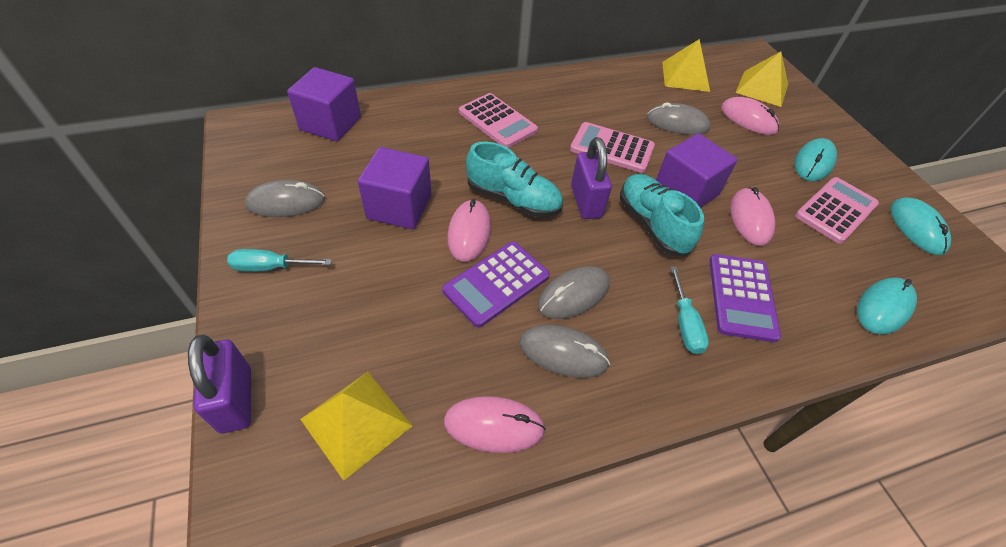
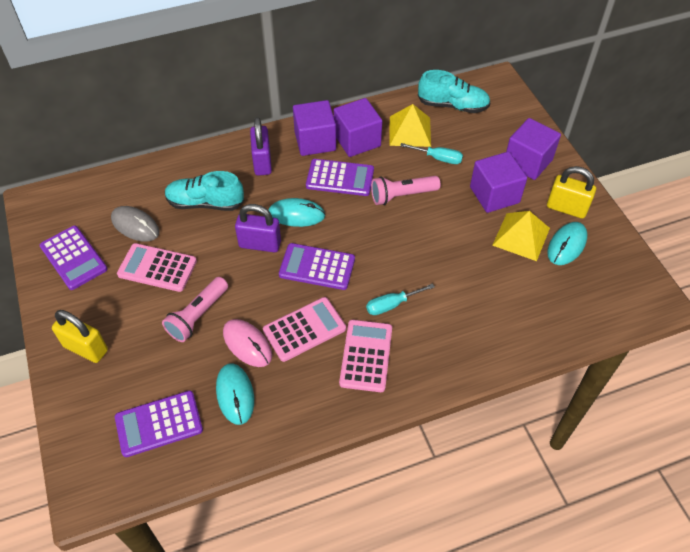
grey mouse: 4 -> 1
pink flashlight: 0 -> 2
pink mouse: 4 -> 1
purple calculator: 2 -> 4
purple cube: 3 -> 4
yellow padlock: 0 -> 2
yellow pyramid: 3 -> 2

